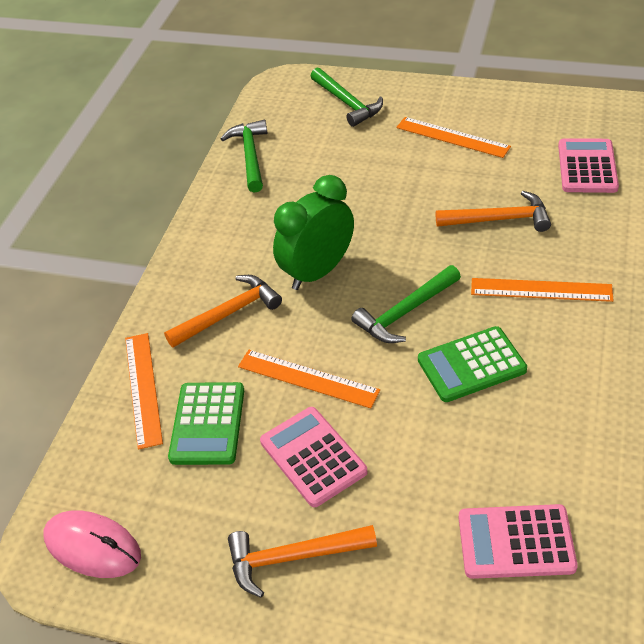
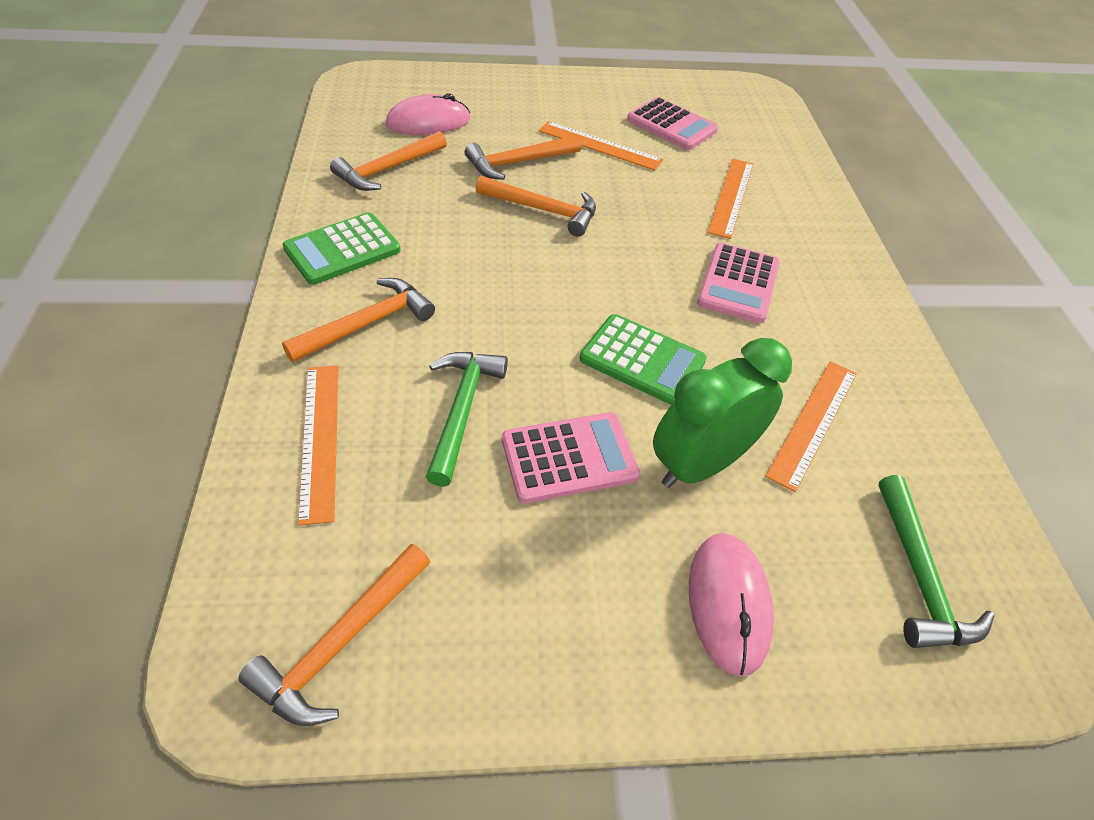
green hammer: 3 -> 2
orange hammer: 3 -> 5
pink mouse: 1 -> 2

